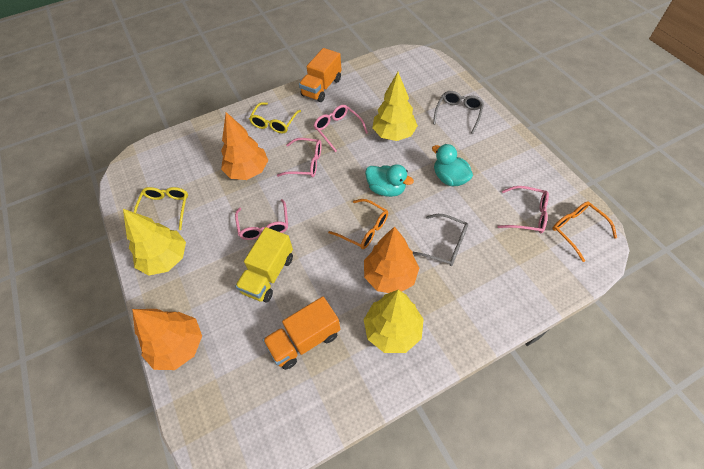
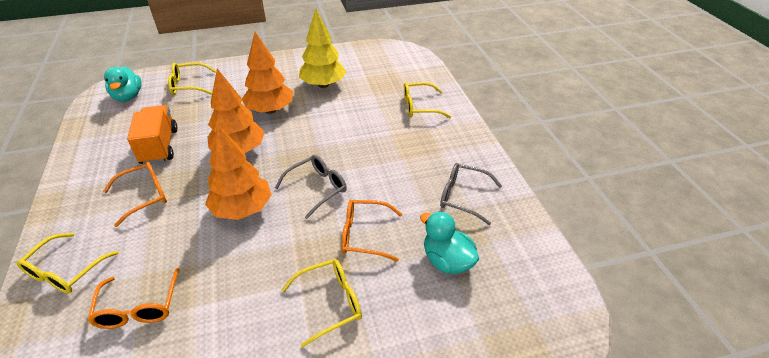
orange glasses: 2 -> 3
orange truck: 2 -> 1
pink glasses: 4 -> 0
yellow glasses: 2 -> 4
yellow tree: 3 -> 1
yellow truck: 1 -> 0

